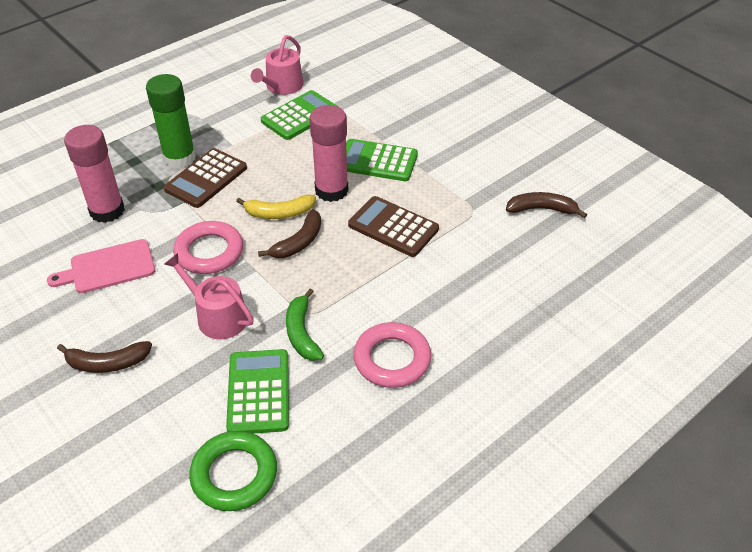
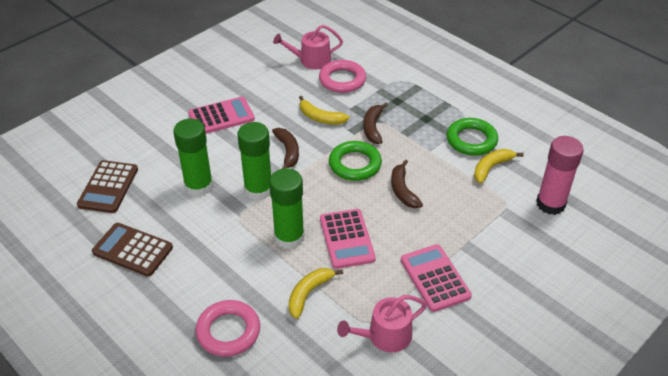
green banana: 1 -> 0
green calculator: 3 -> 0
green glue stick: 1 -> 3
green ring: 1 -> 2
pink calculator: 0 -> 3
pink cutting board: 1 -> 0
pink glue stick: 2 -> 1
yellow banana: 1 -> 3

